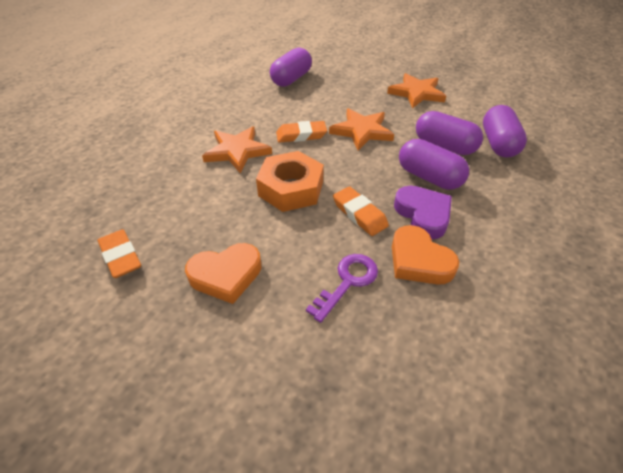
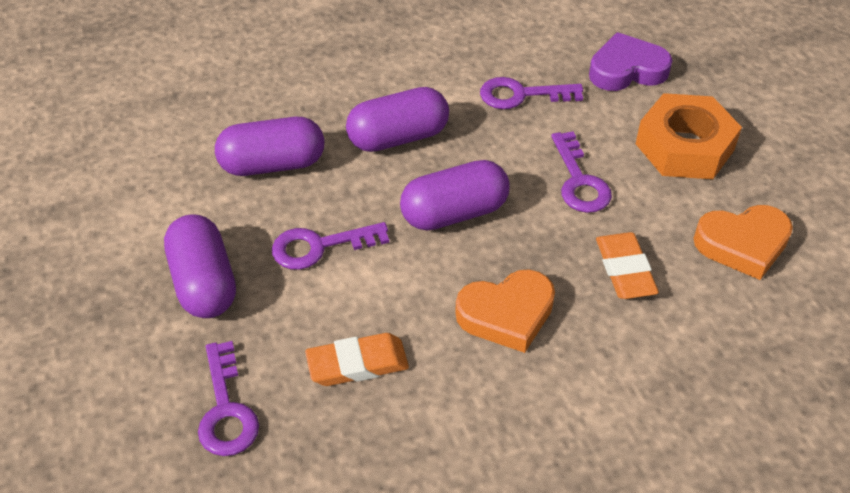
orange eraser: 3 -> 2
orange star: 3 -> 0
purple key: 1 -> 4

